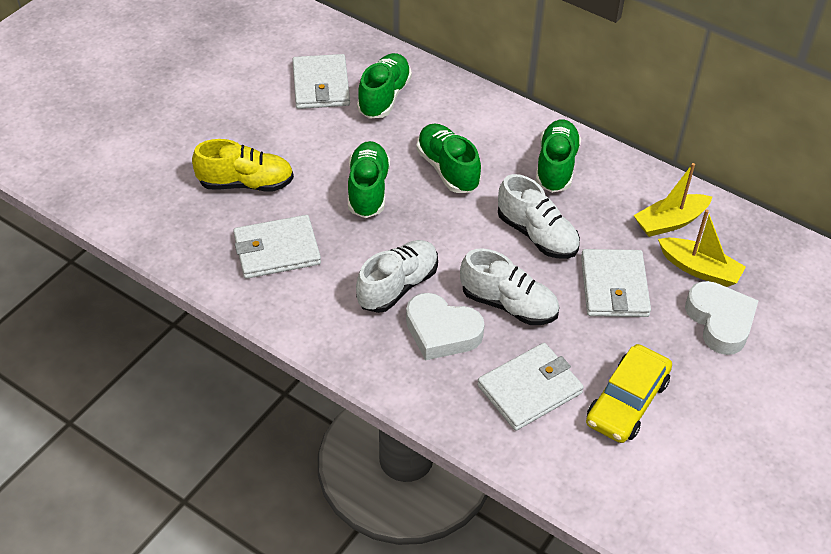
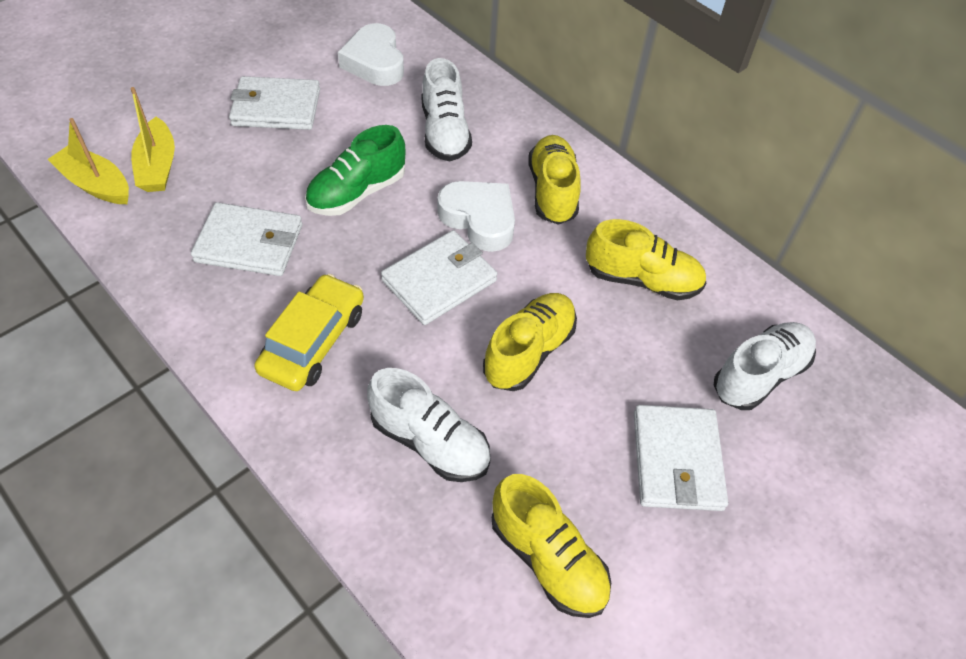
green shoe: 4 -> 1
yellow shoe: 1 -> 4

